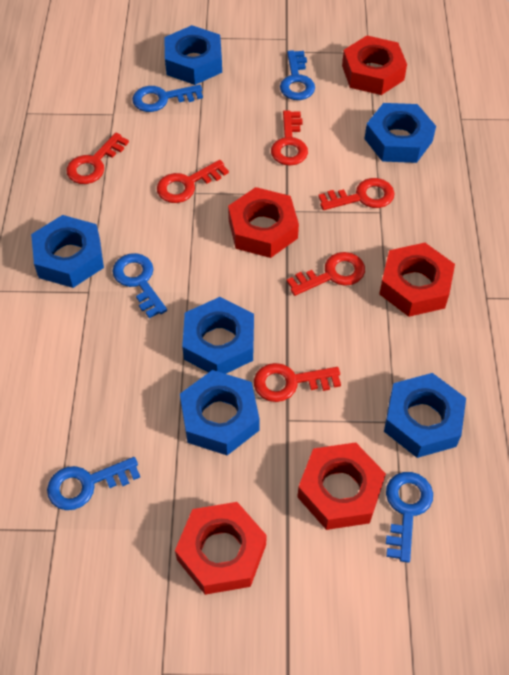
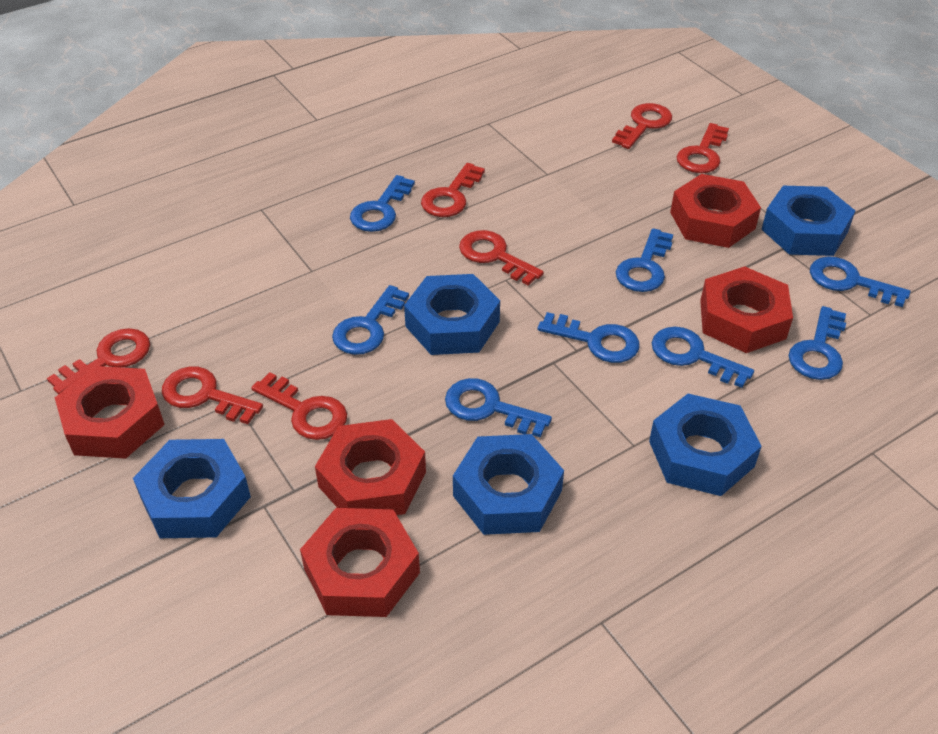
blue key: 5 -> 8
blue nut: 6 -> 5
red key: 6 -> 7

